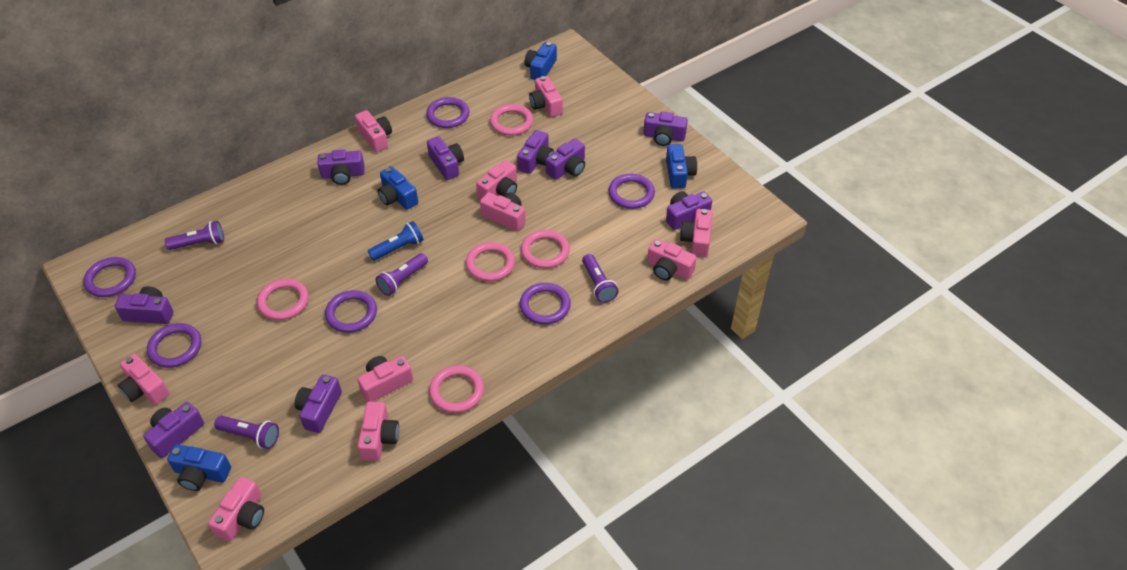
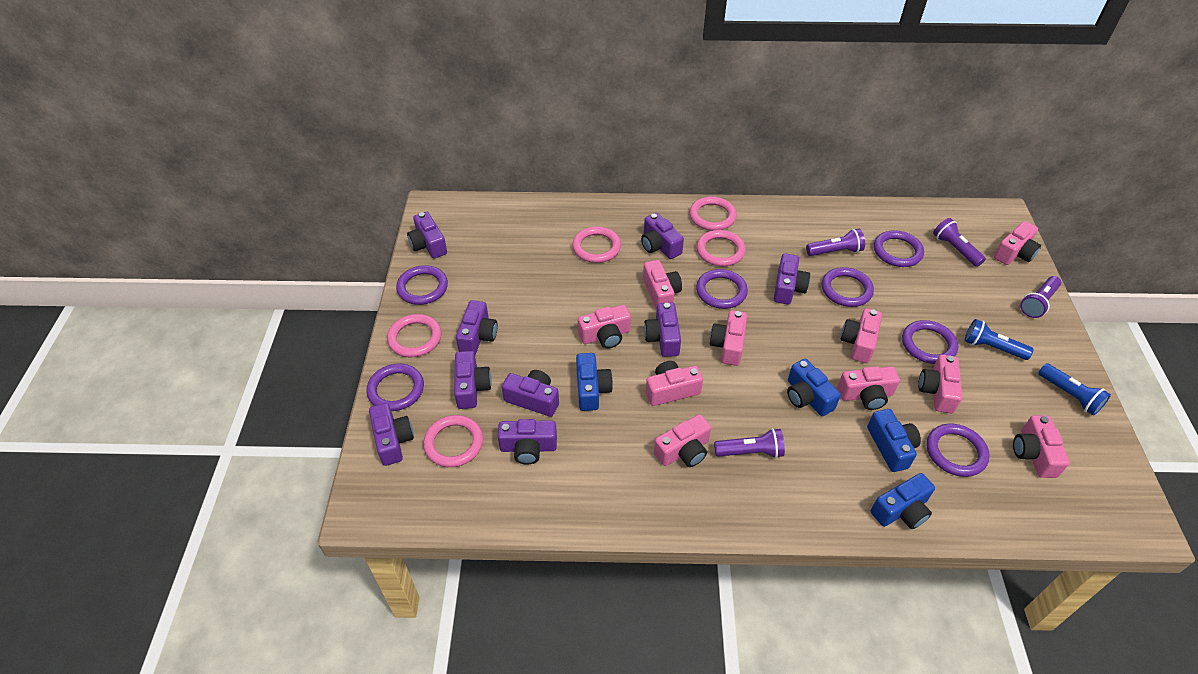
blue flashlight: 1 -> 2
purple ring: 6 -> 7

